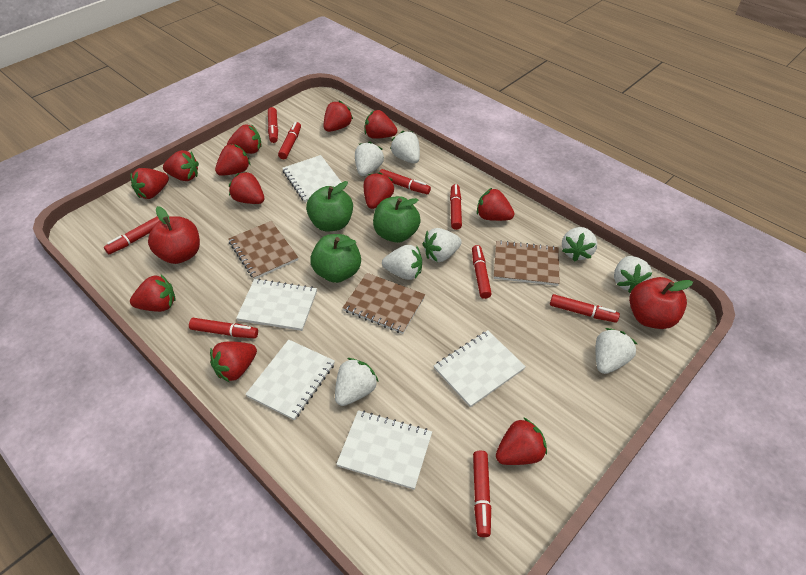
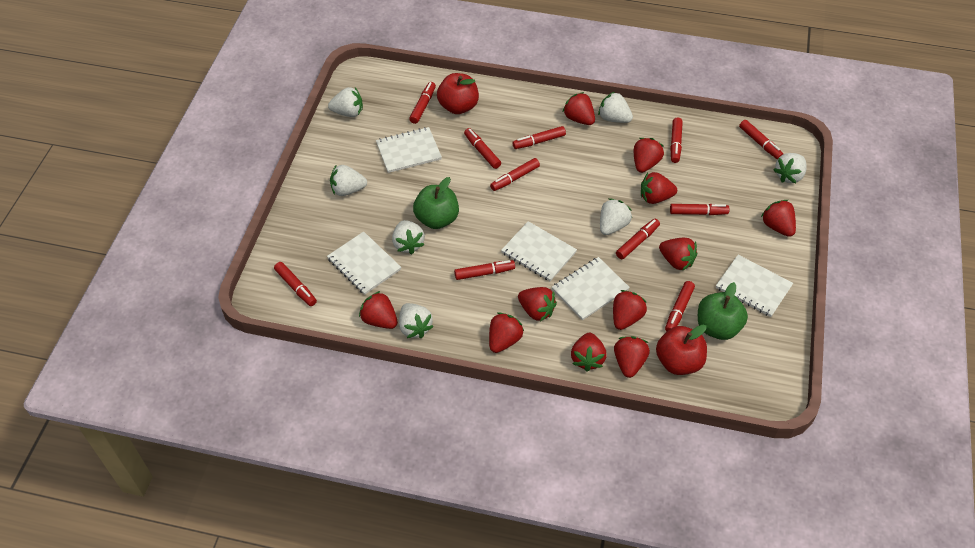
brown notebook: 3 -> 0
green apple: 3 -> 2
red marker: 9 -> 11
red strawberry: 12 -> 11
white strawberry: 8 -> 7

